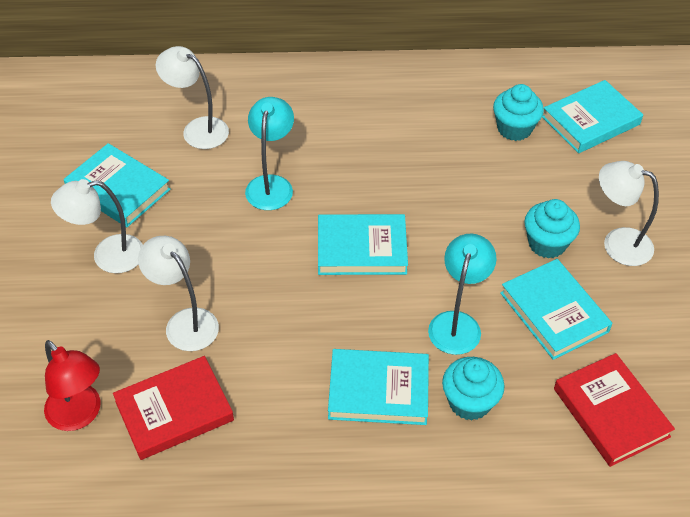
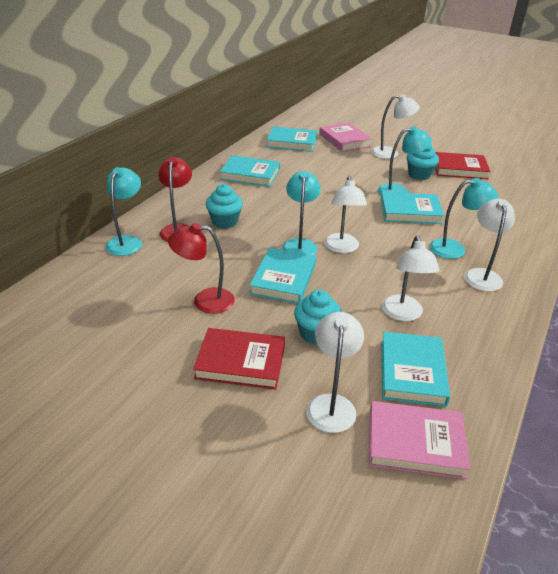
pink book: 0 -> 2
red lamp: 1 -> 2
turquoise lamp: 2 -> 4
white lamp: 4 -> 5

